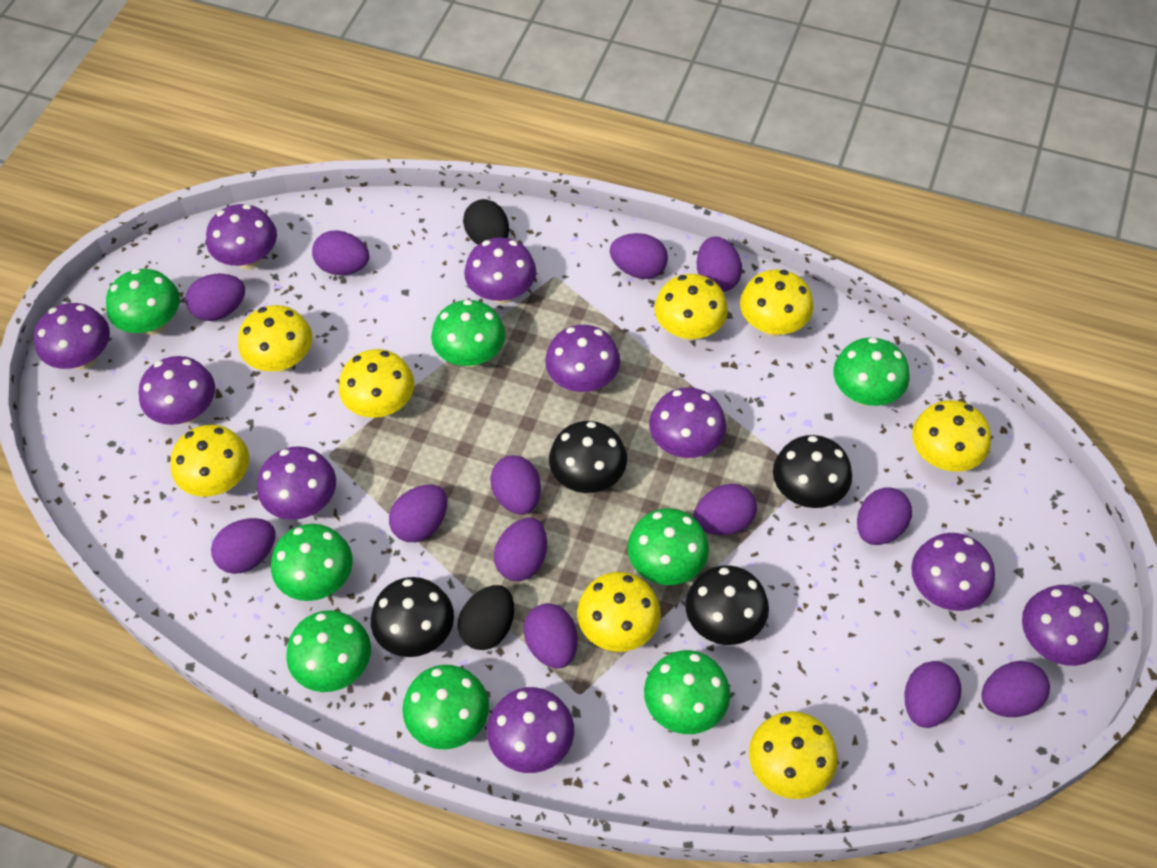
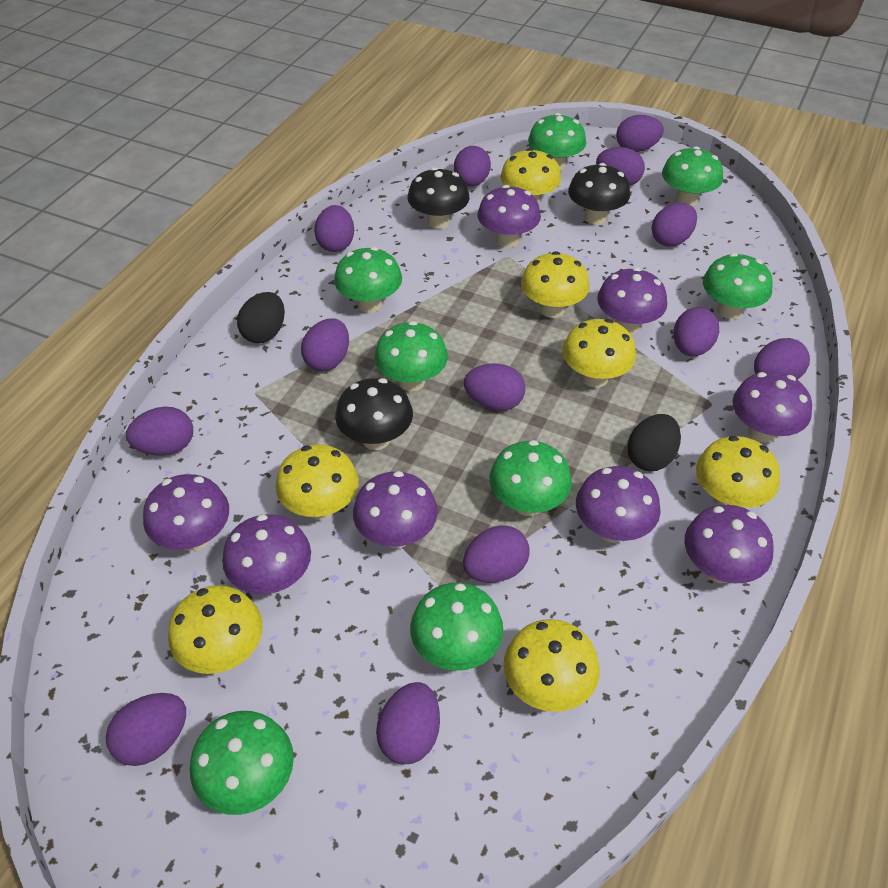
black mushroom: 4 -> 3
purple mushroom: 10 -> 8
yellow mushroom: 8 -> 7

